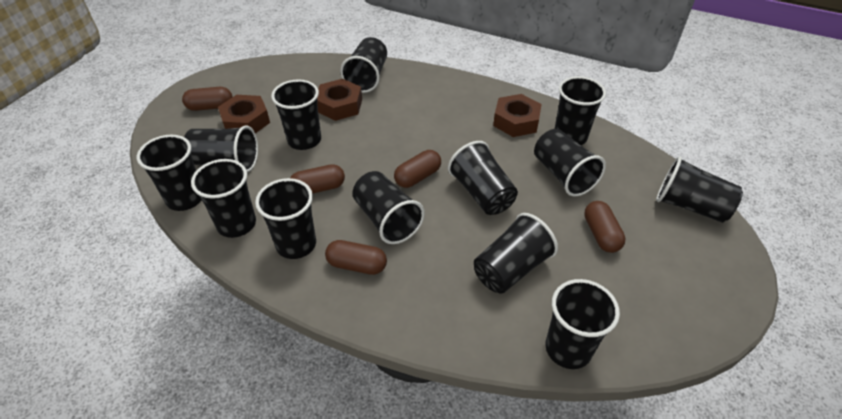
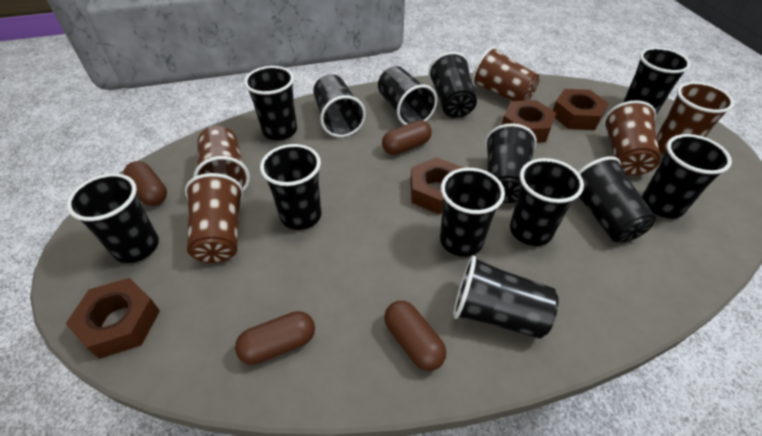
brown capsule: 5 -> 4
brown cup: 0 -> 5
brown nut: 3 -> 4

